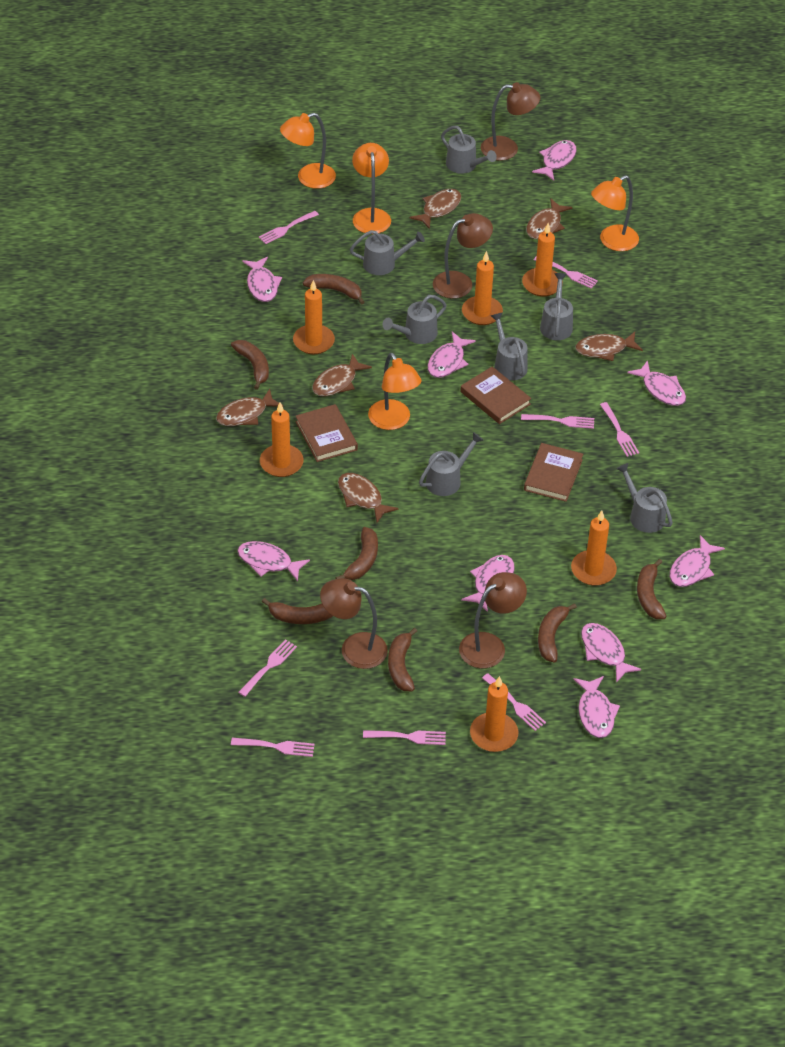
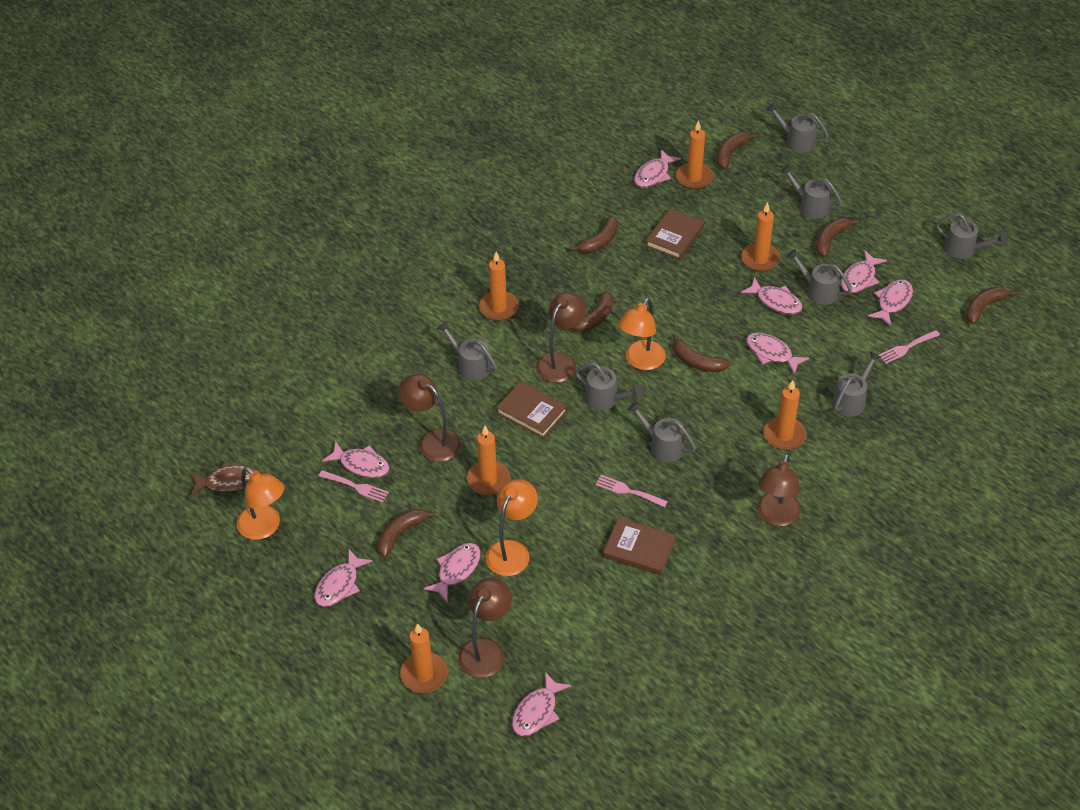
brown fish: 6 -> 1
grey watering can: 7 -> 8
orange lamp: 4 -> 3
pink fork: 8 -> 3

